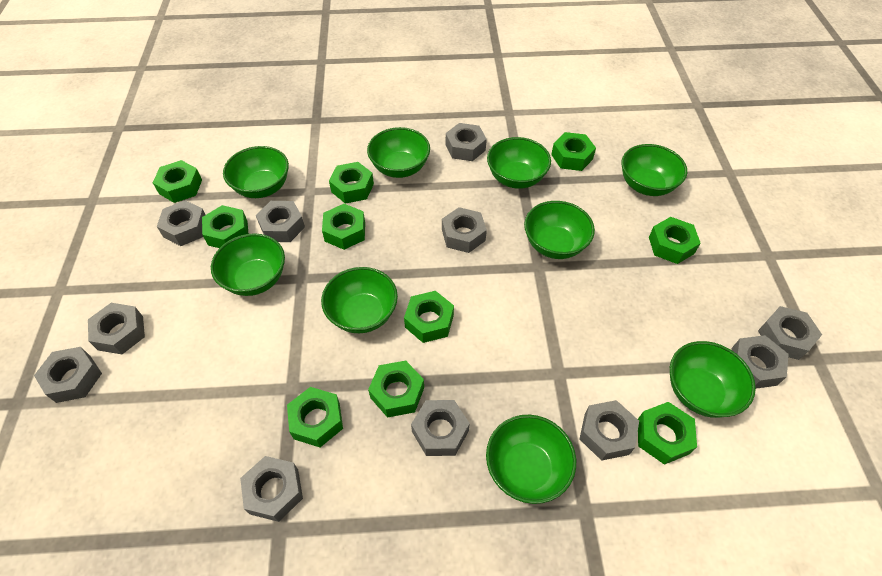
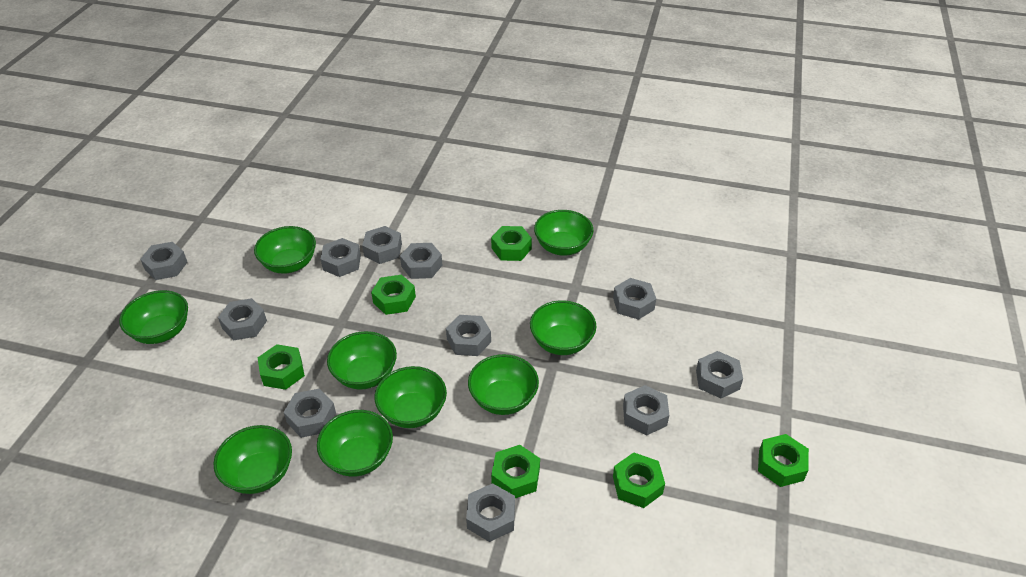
green nut: 10 -> 6

